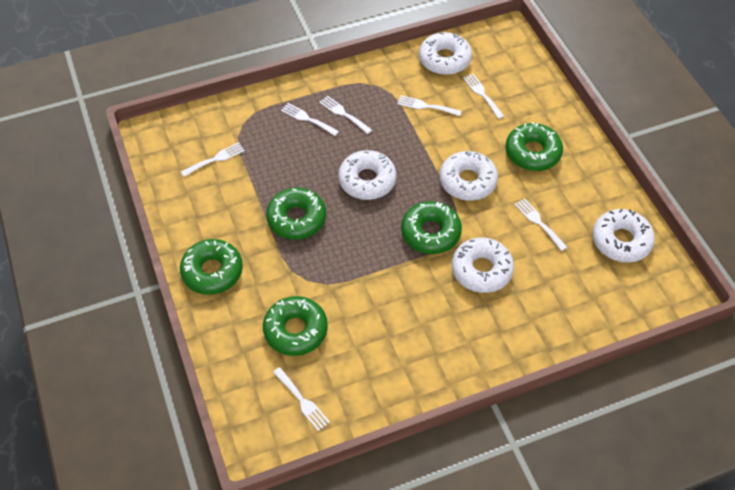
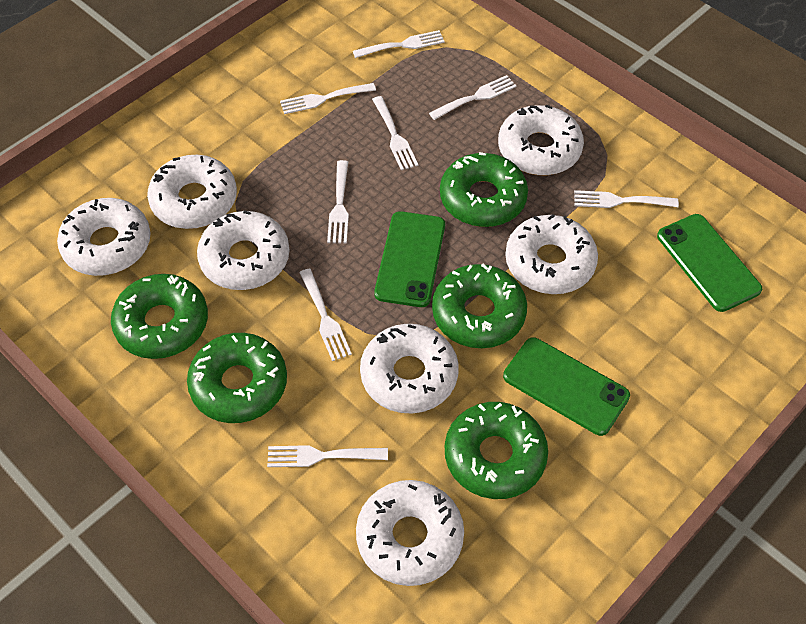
green phone: 0 -> 3
white donut: 5 -> 7
white fork: 7 -> 8

